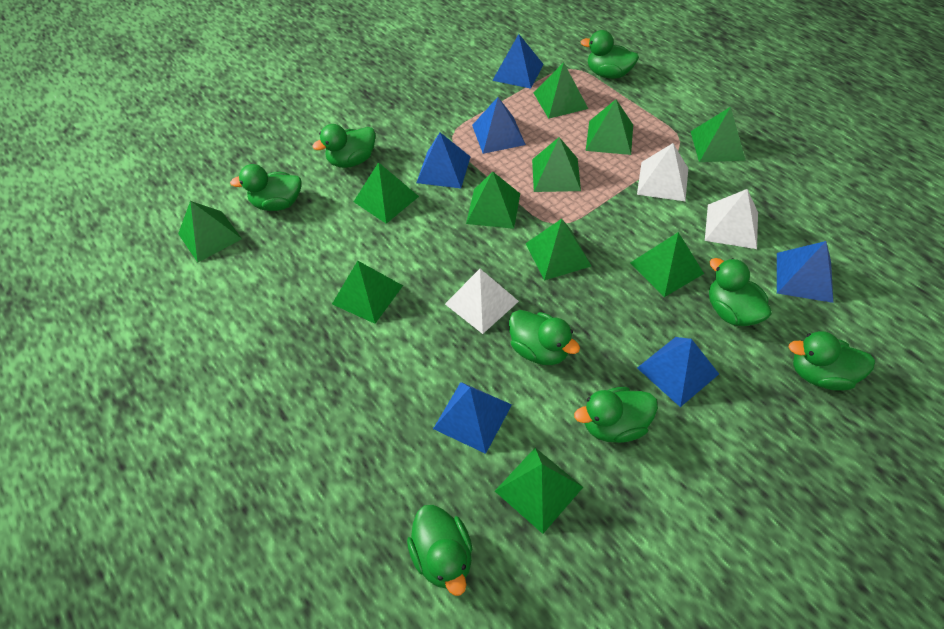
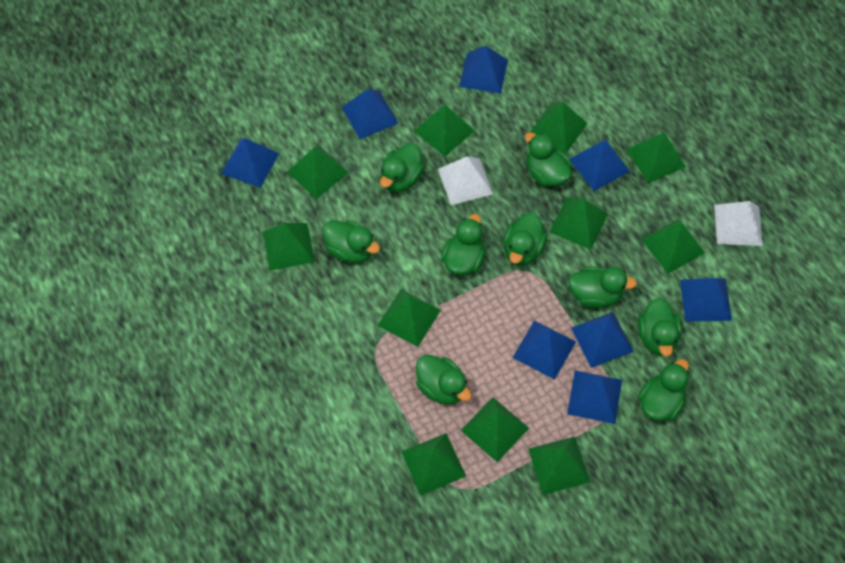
blue pyramid: 6 -> 8
green duck: 8 -> 9
white pyramid: 3 -> 2

